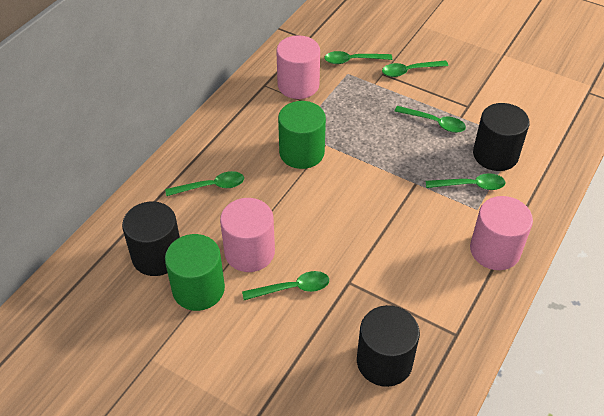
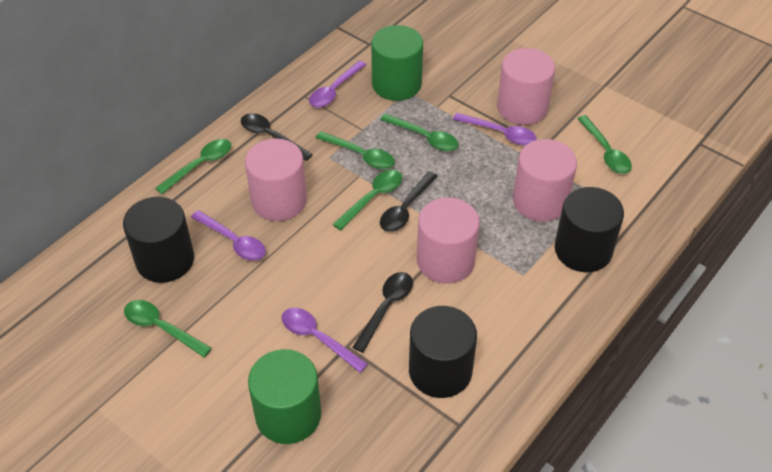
black spoon: 0 -> 3
pink cylinder: 3 -> 4
purple spoon: 0 -> 4

